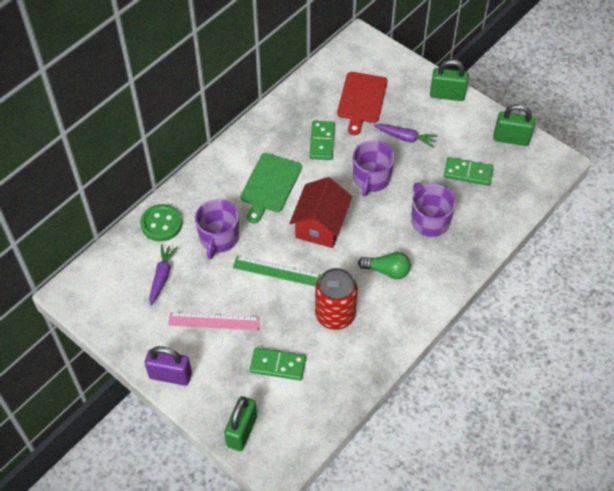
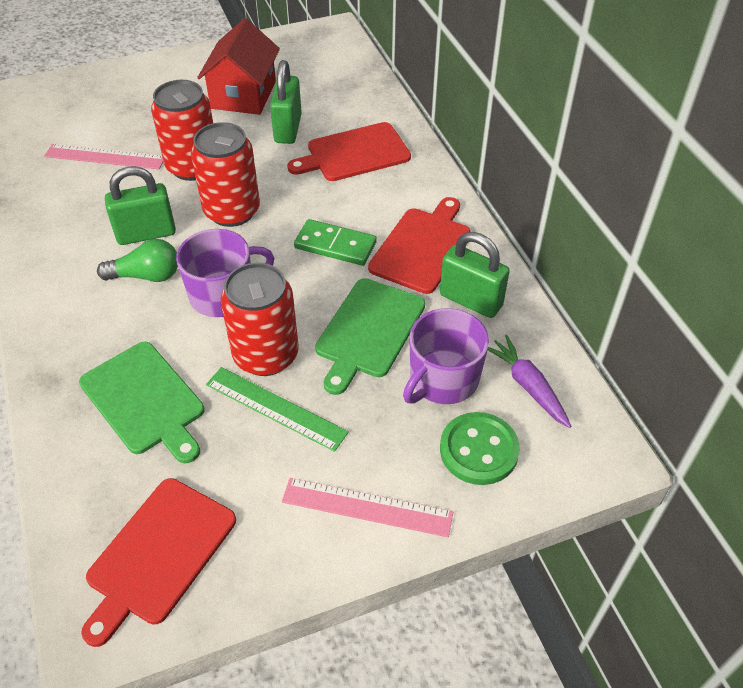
green cutting board: 1 -> 2
green domino: 3 -> 1
pink ruler: 1 -> 2
purple carrot: 2 -> 1
purple mug: 3 -> 2
purple padlock: 1 -> 0
red can: 1 -> 3
red cutting board: 1 -> 3

